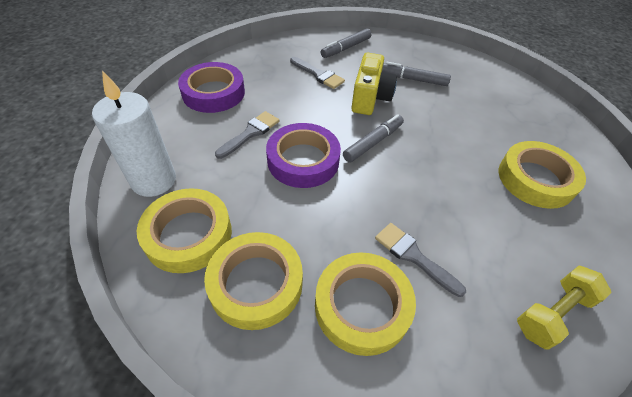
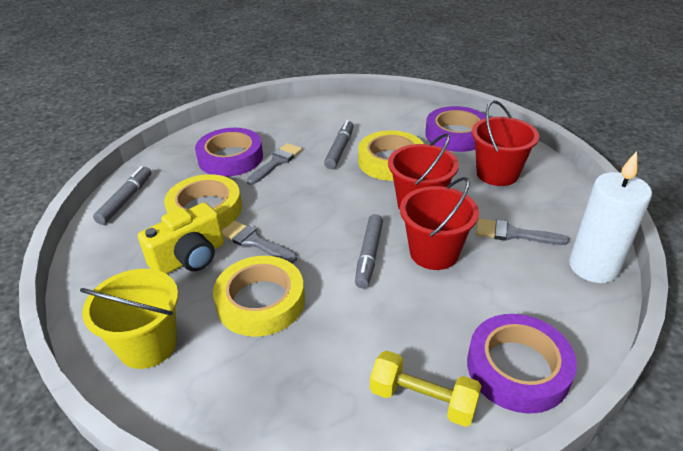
purple tape: 2 -> 3
red bucket: 0 -> 3
yellow bucket: 0 -> 1
yellow tape: 4 -> 3

